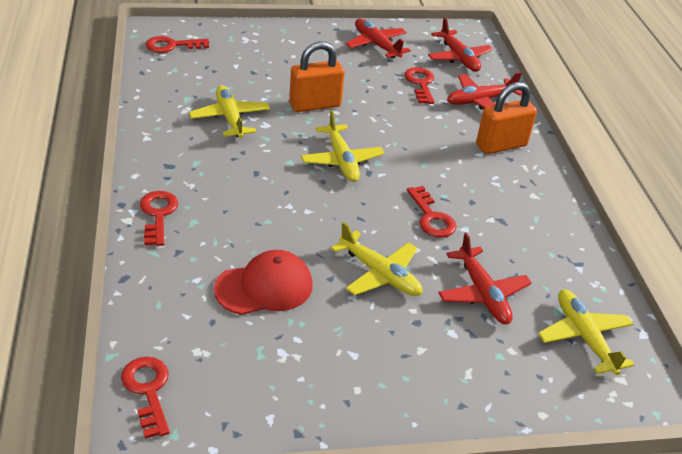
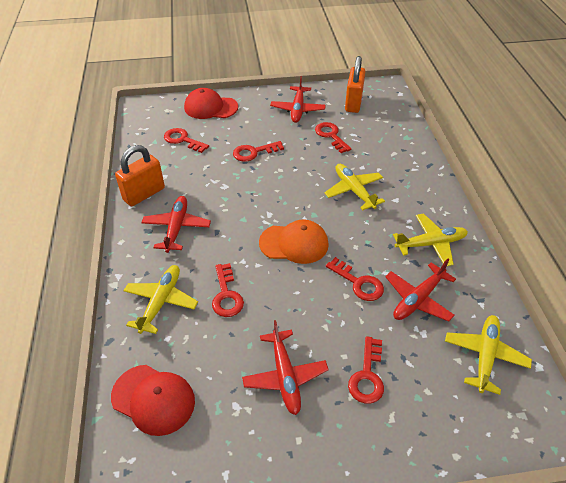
orange cap: 0 -> 1
red cap: 1 -> 2
red key: 5 -> 6

